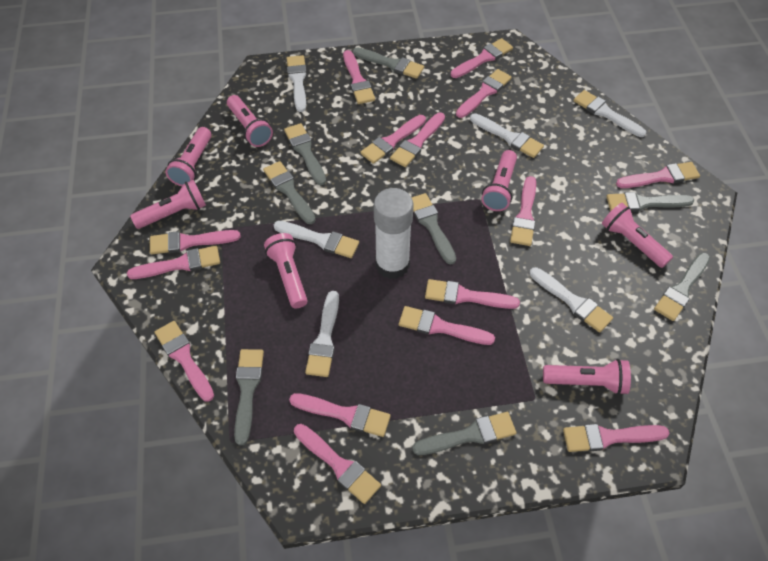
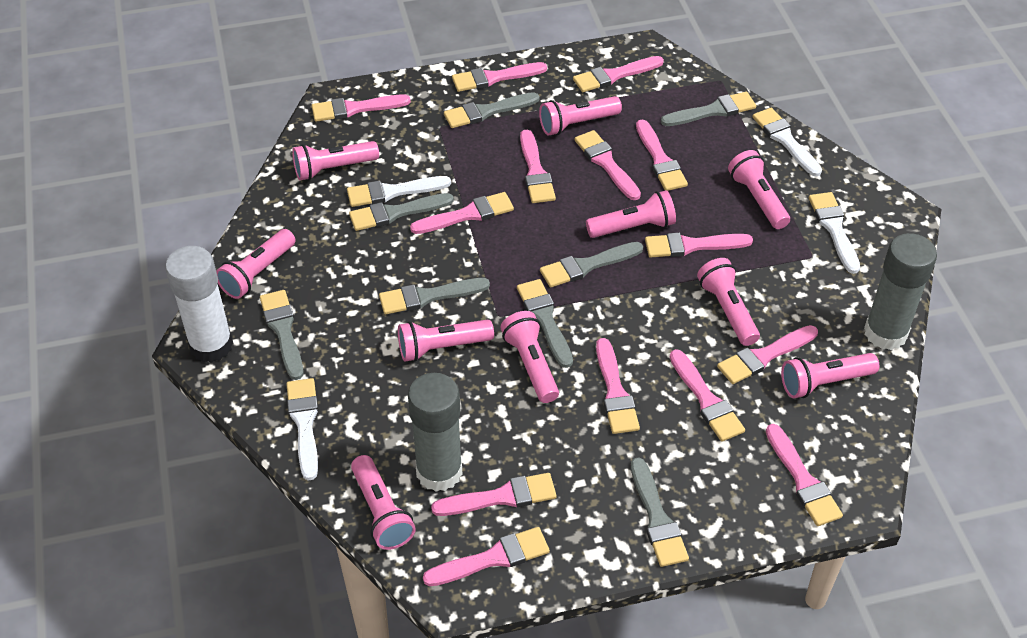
grey glue stick: 0 -> 2
pink brush: 15 -> 14
pink flashlight: 7 -> 10
white brush: 6 -> 4

